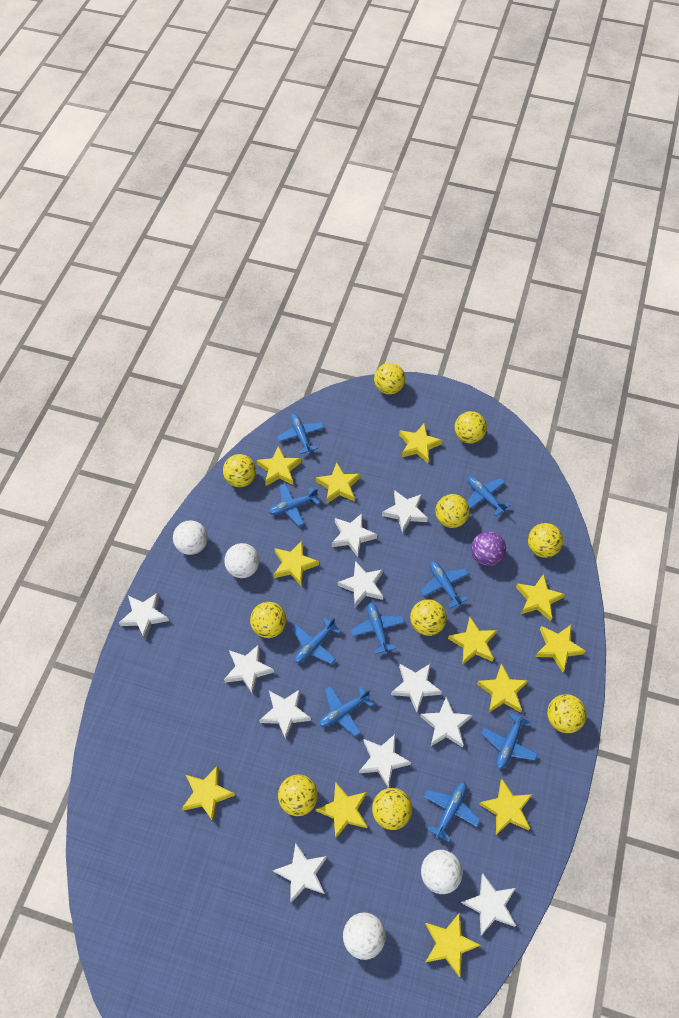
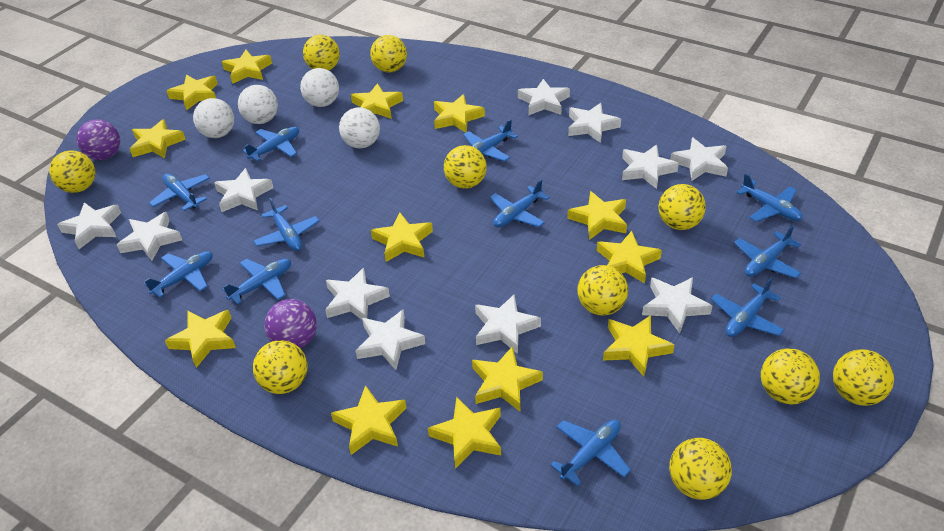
blue plane: 9 -> 11
purple ball: 1 -> 2
yellow star: 12 -> 13

